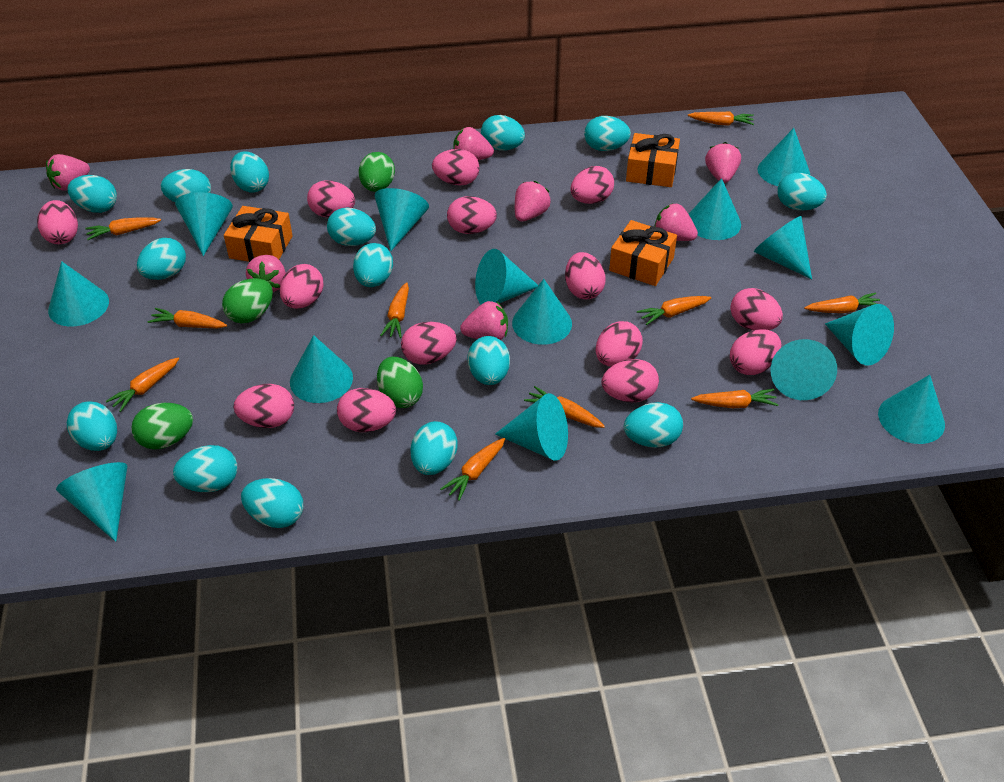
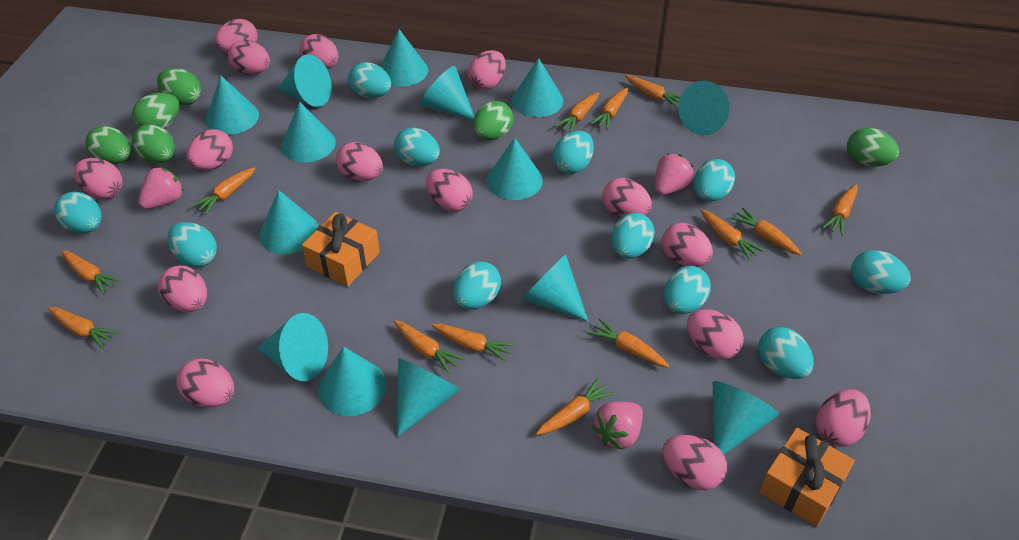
green egg: 4 -> 6
orange carrot: 10 -> 13
orange gift: 3 -> 2
pink egg: 14 -> 15
pink strawberry: 7 -> 3
turquoise egg: 15 -> 11

